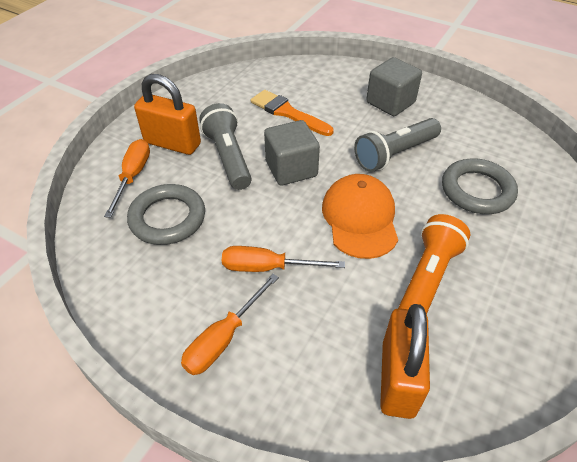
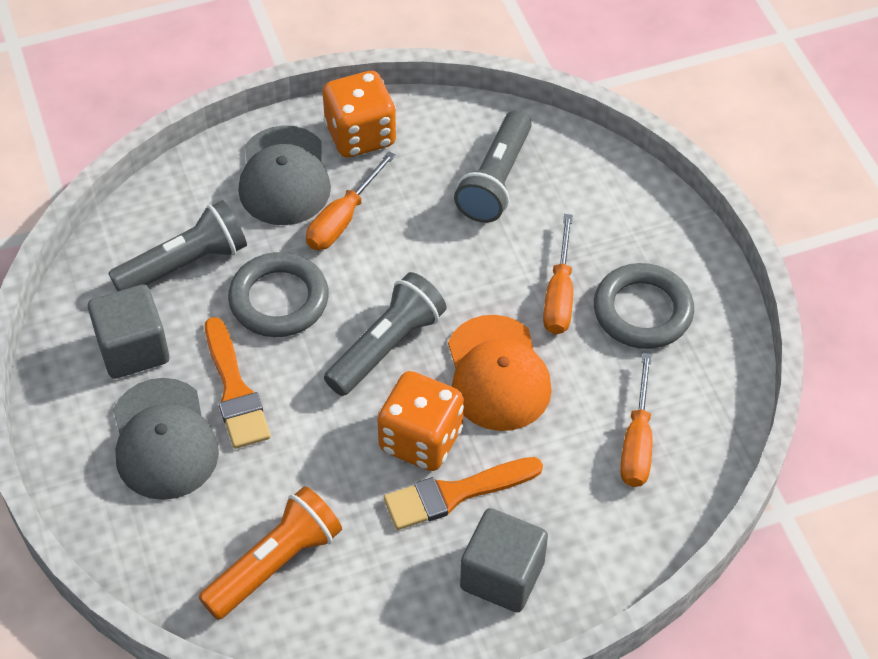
grey cap: 0 -> 2
grey flashlight: 2 -> 3
orange brush: 1 -> 2
orange dice: 0 -> 2
orange padlock: 2 -> 0

